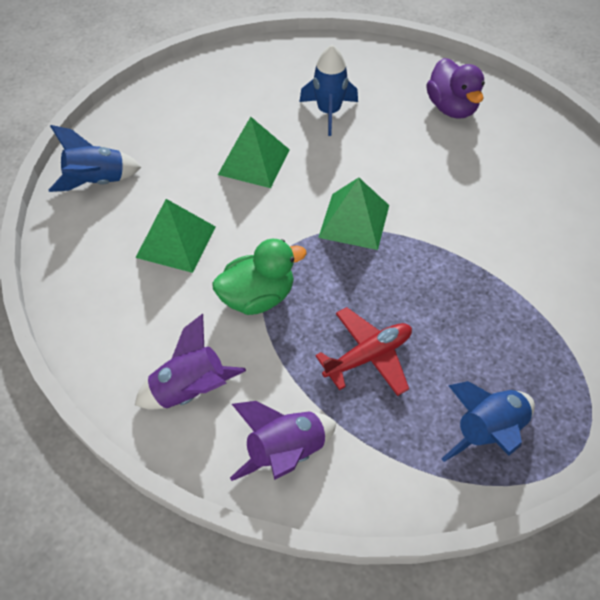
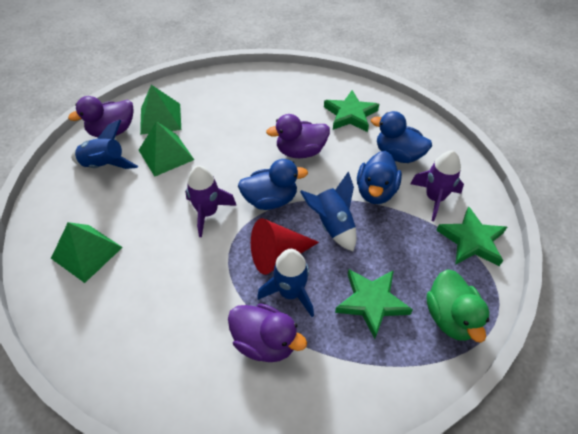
blue duck: 0 -> 3
green star: 0 -> 3
purple duck: 1 -> 3
red cone: 0 -> 1
red plane: 1 -> 0

